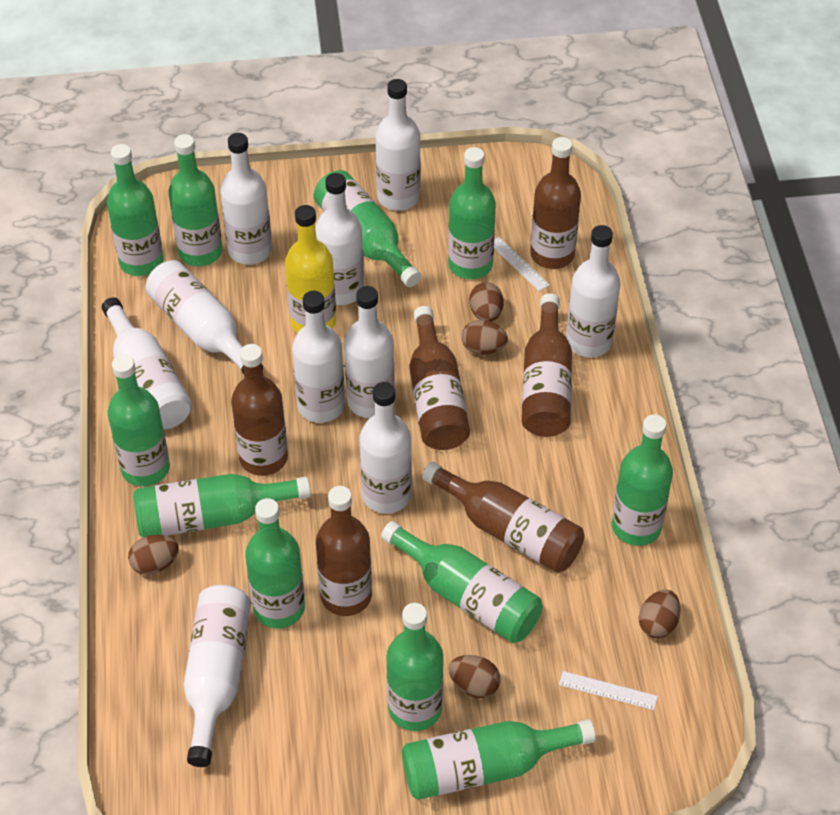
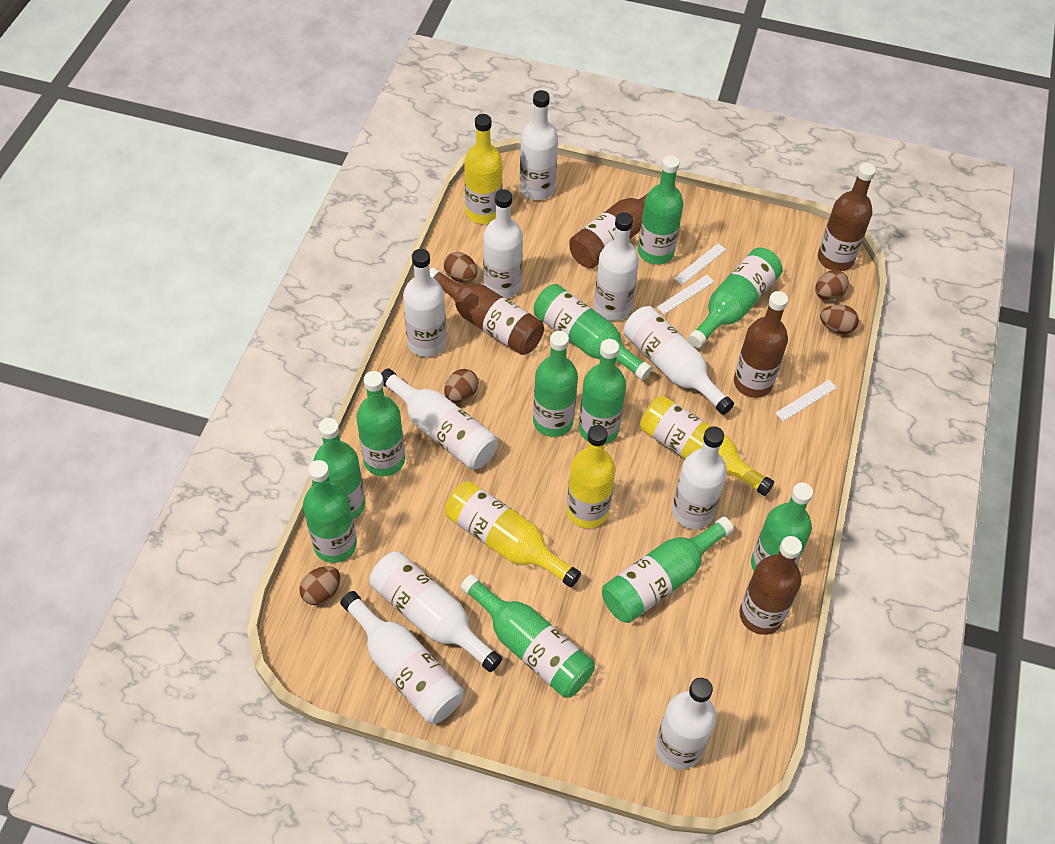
brown bottle: 6 -> 5
white ruler: 2 -> 3
yellow bottle: 1 -> 4

